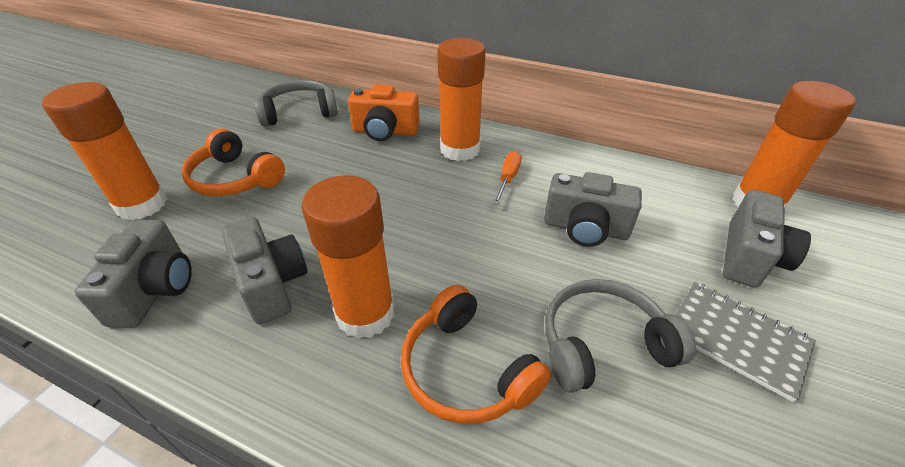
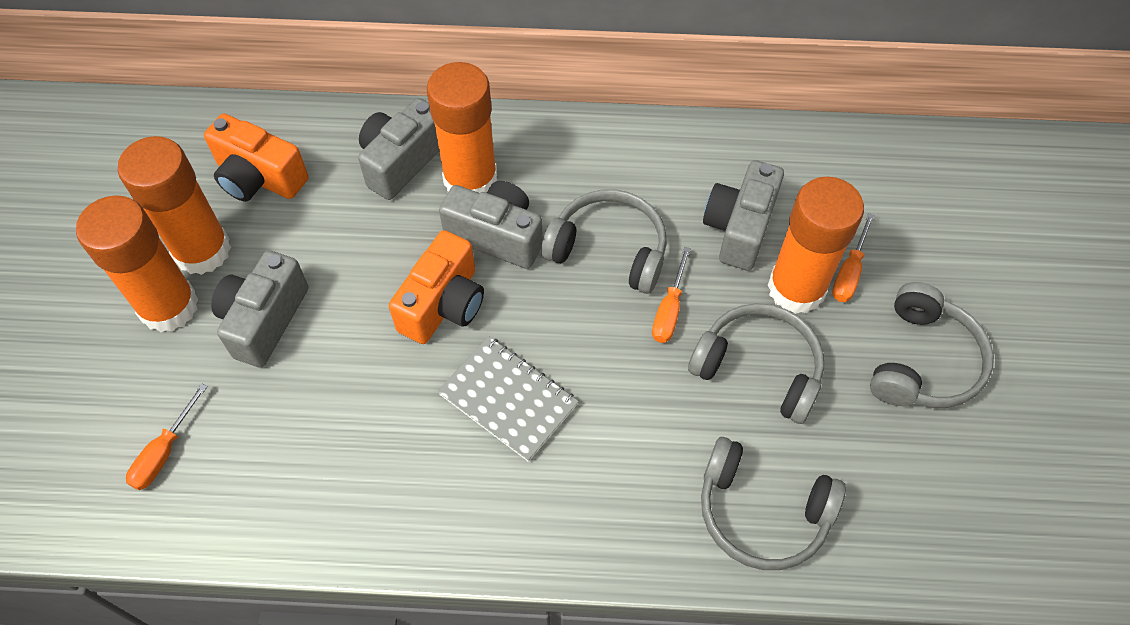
grey headphones: 2 -> 4
orange camera: 1 -> 2
orange headphones: 2 -> 0
orange screwdriver: 1 -> 3

